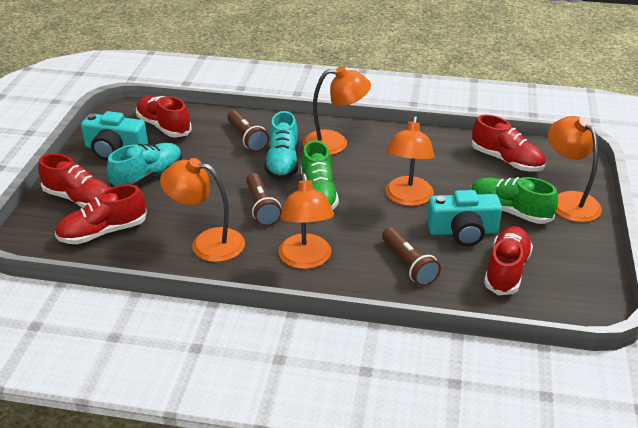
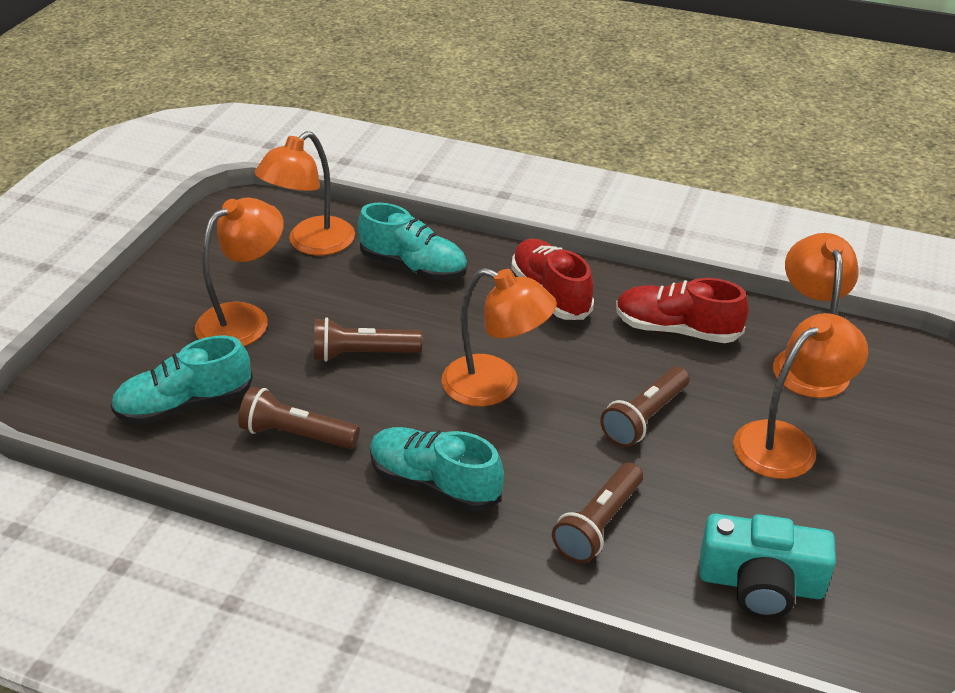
brown flashlight: 3 -> 4
green shoe: 2 -> 0
red shoe: 5 -> 2
turquoise camera: 2 -> 1
turquoise shoe: 2 -> 3

